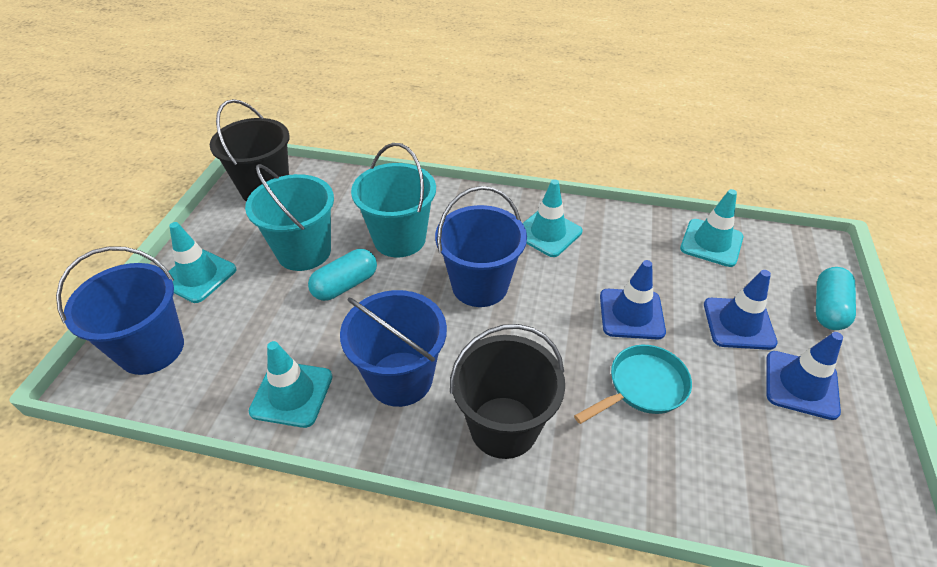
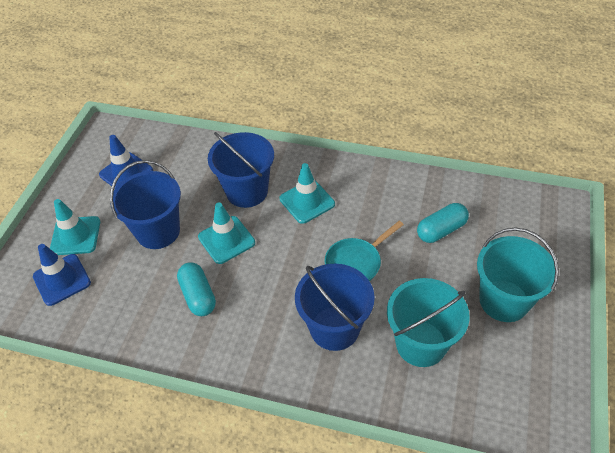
black bucket: 2 -> 0
blue traffic cone: 3 -> 2
turquoise traffic cone: 4 -> 3

